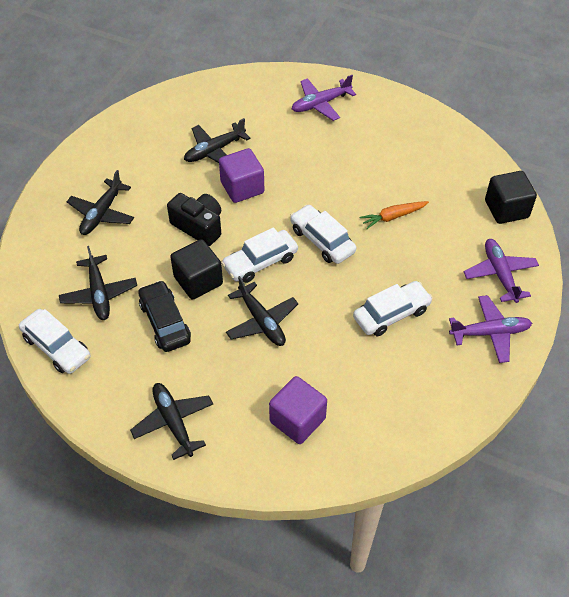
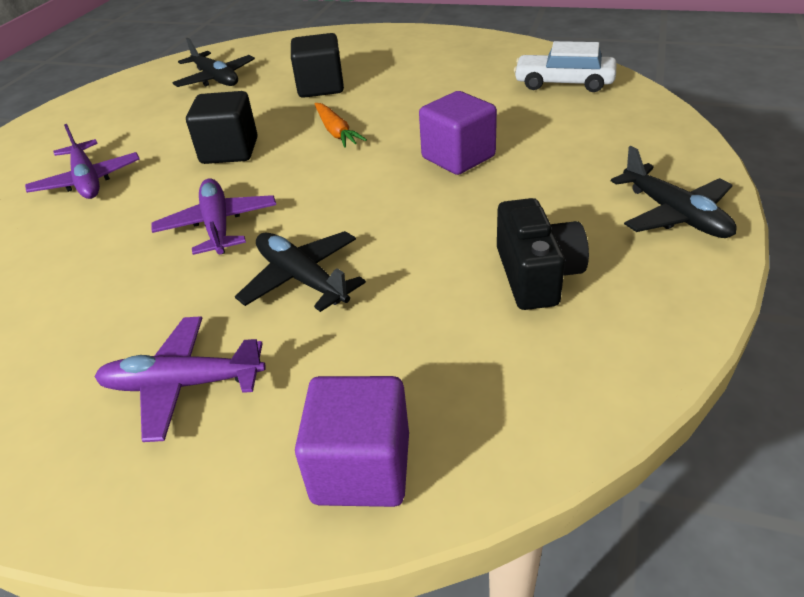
black car: 1 -> 0
black plane: 5 -> 3
white car: 4 -> 1

